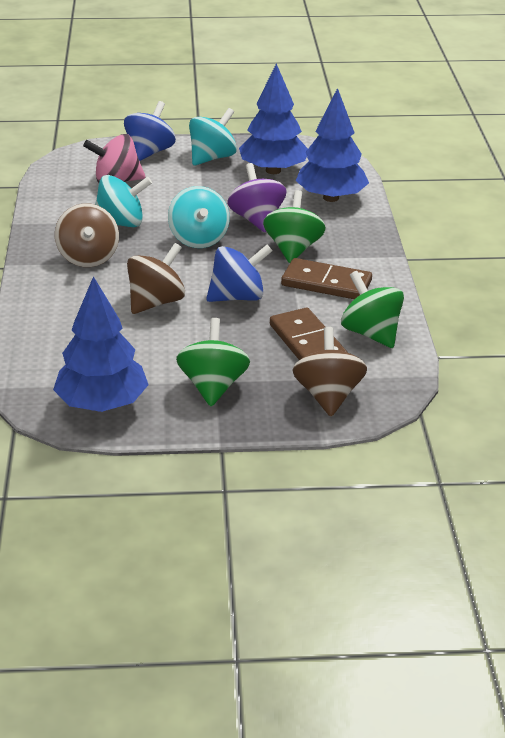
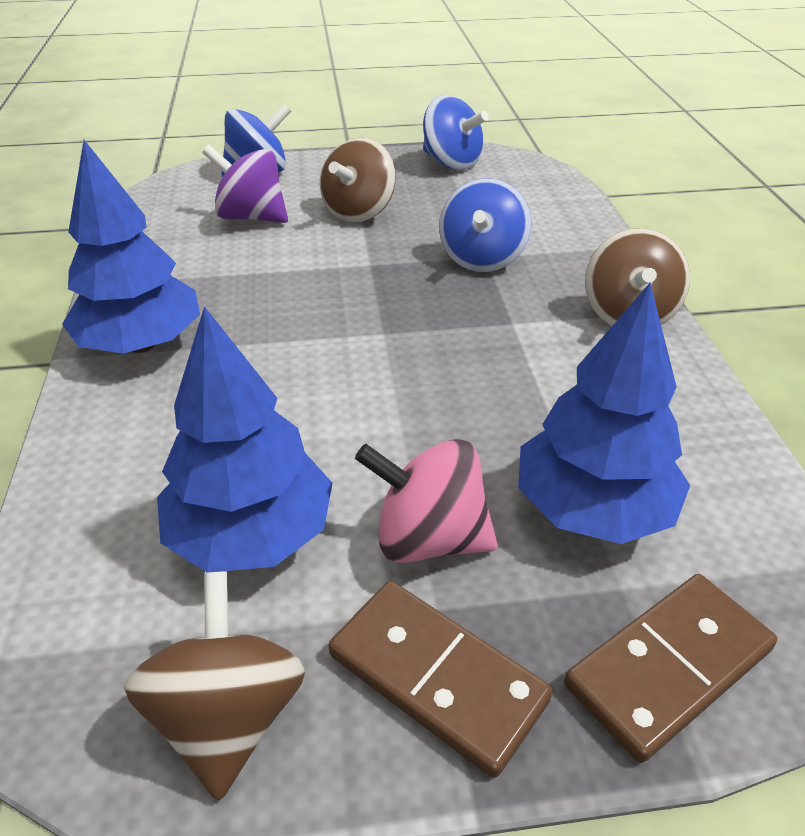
blue spinning top: 2 -> 3
green spinning top: 3 -> 0
turquoise spinning top: 3 -> 0

